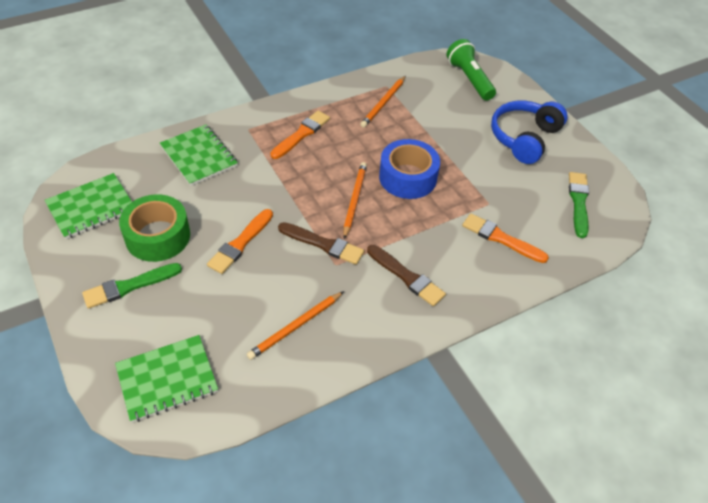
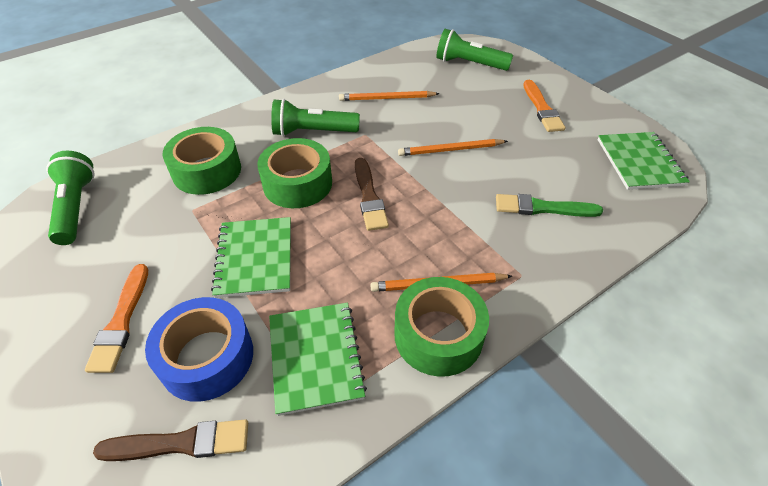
blue headphones: 1 -> 0
green brush: 2 -> 1
green flashlight: 1 -> 3
green tape: 1 -> 3
orange brush: 3 -> 2

